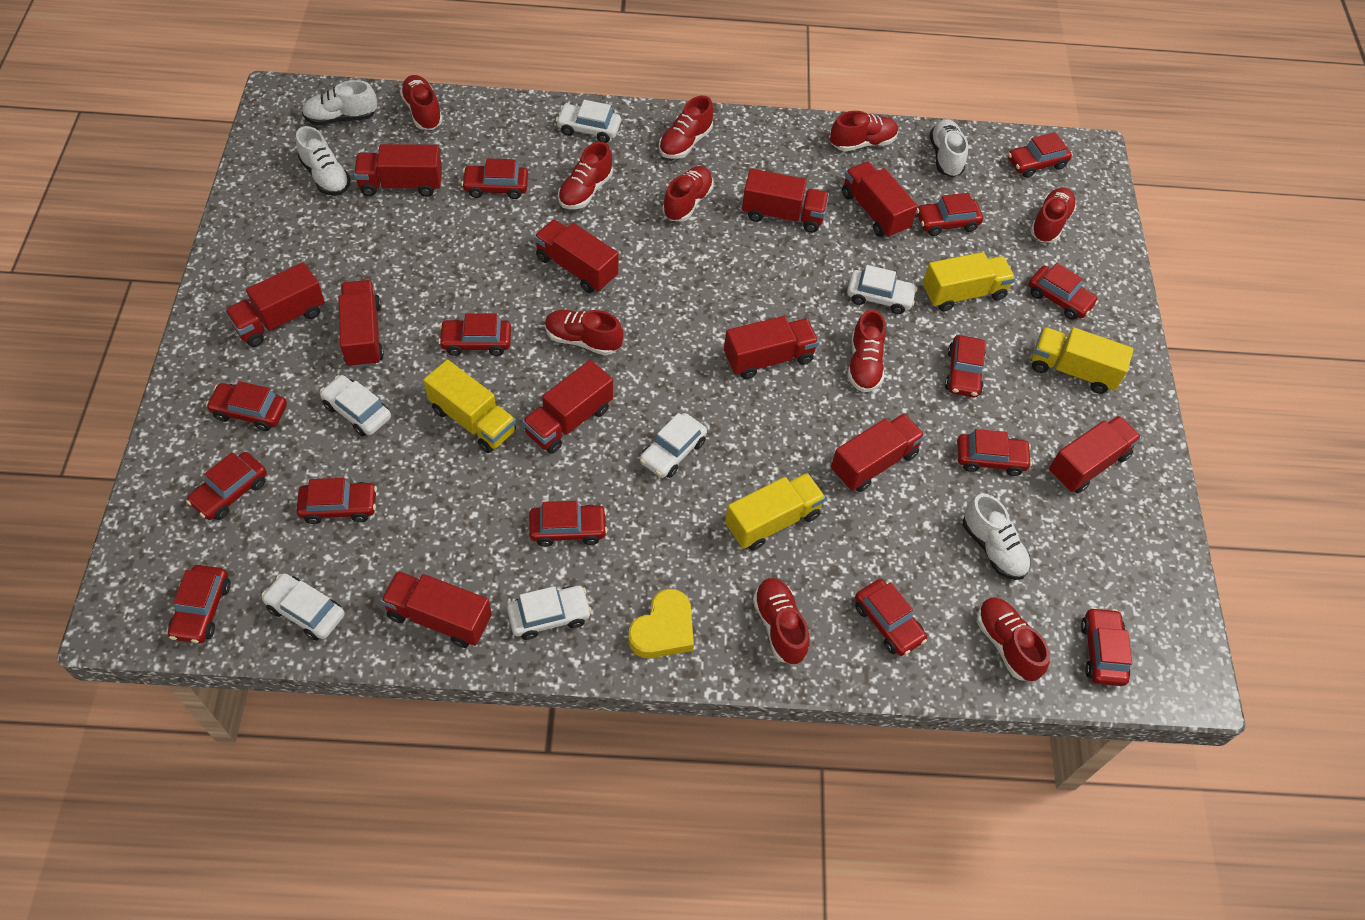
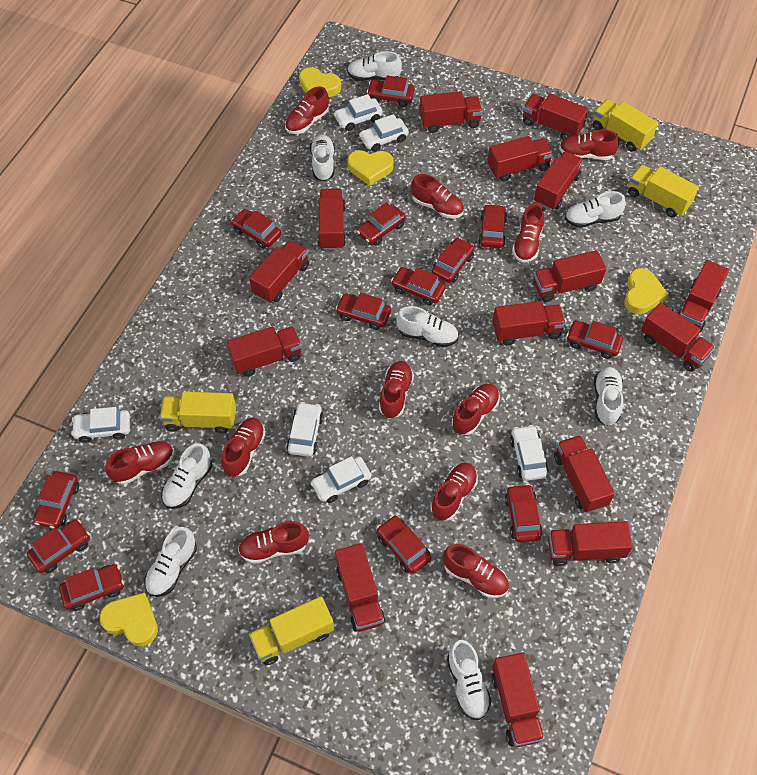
red car: 14 -> 13
red shoe: 10 -> 11
red truck: 11 -> 15
white shoe: 4 -> 8
yellow heart: 1 -> 4

